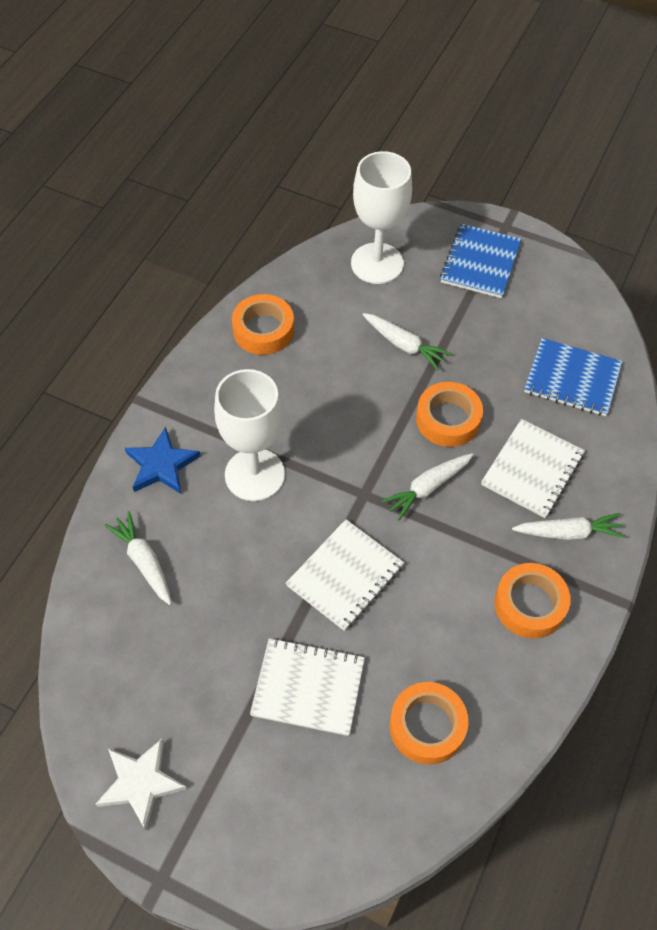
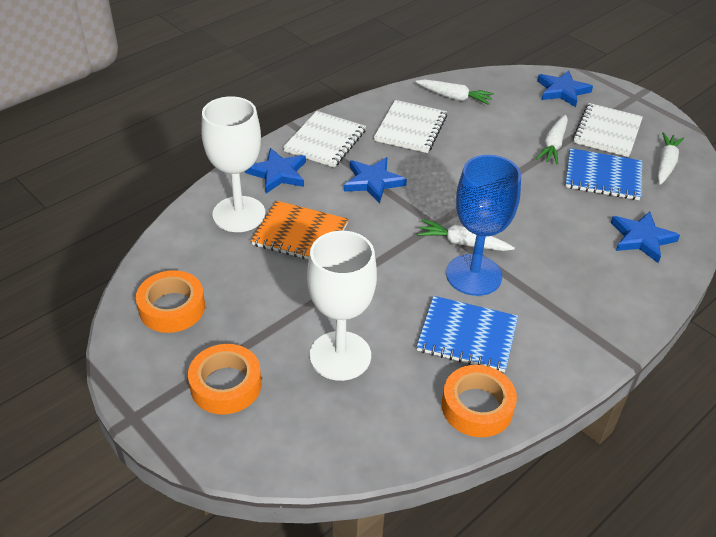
blue goblet: 0 -> 1
blue star: 1 -> 4
orange notebook: 0 -> 1
orange tape: 4 -> 3
white star: 1 -> 0

